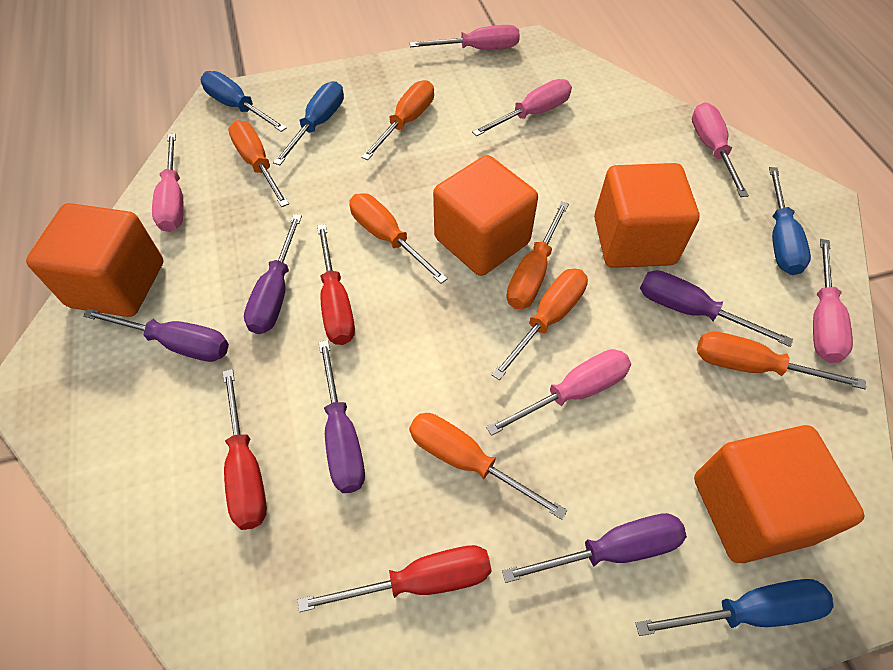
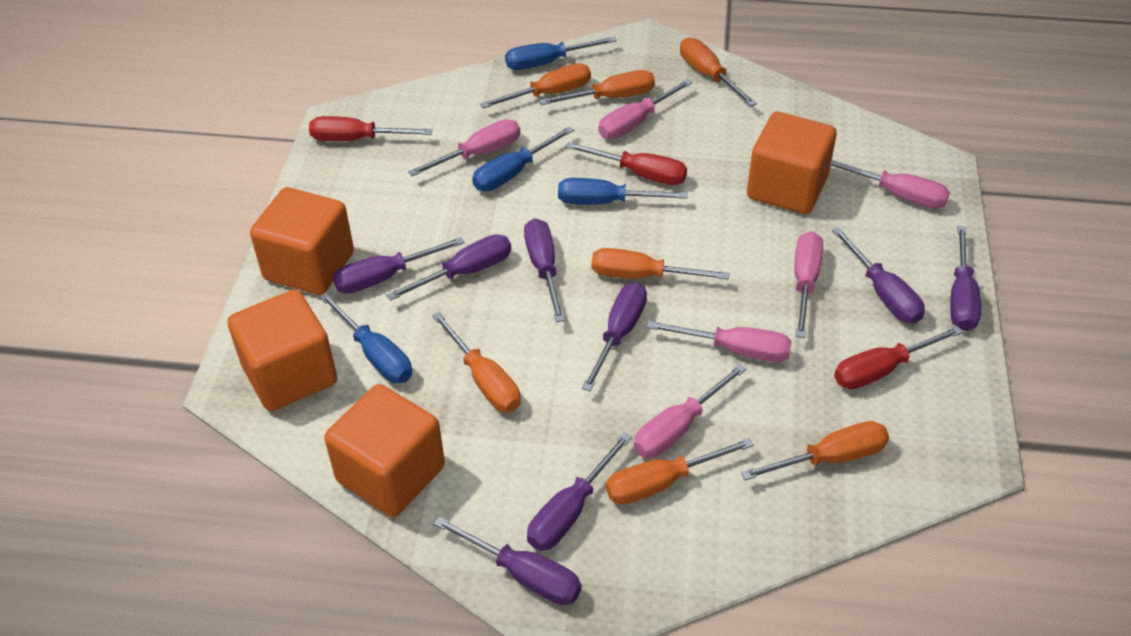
purple screwdriver: 5 -> 8

